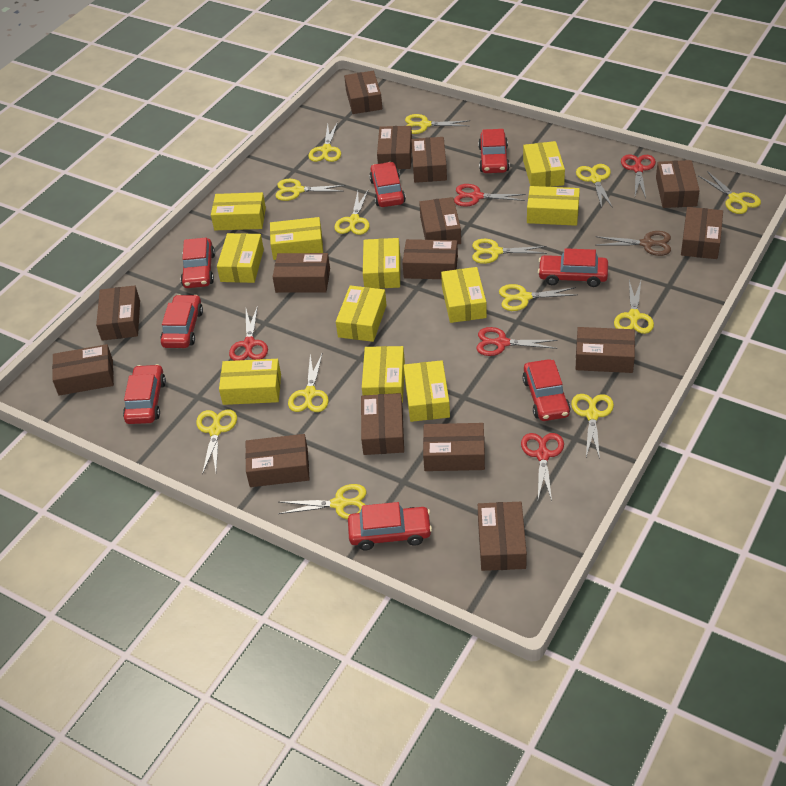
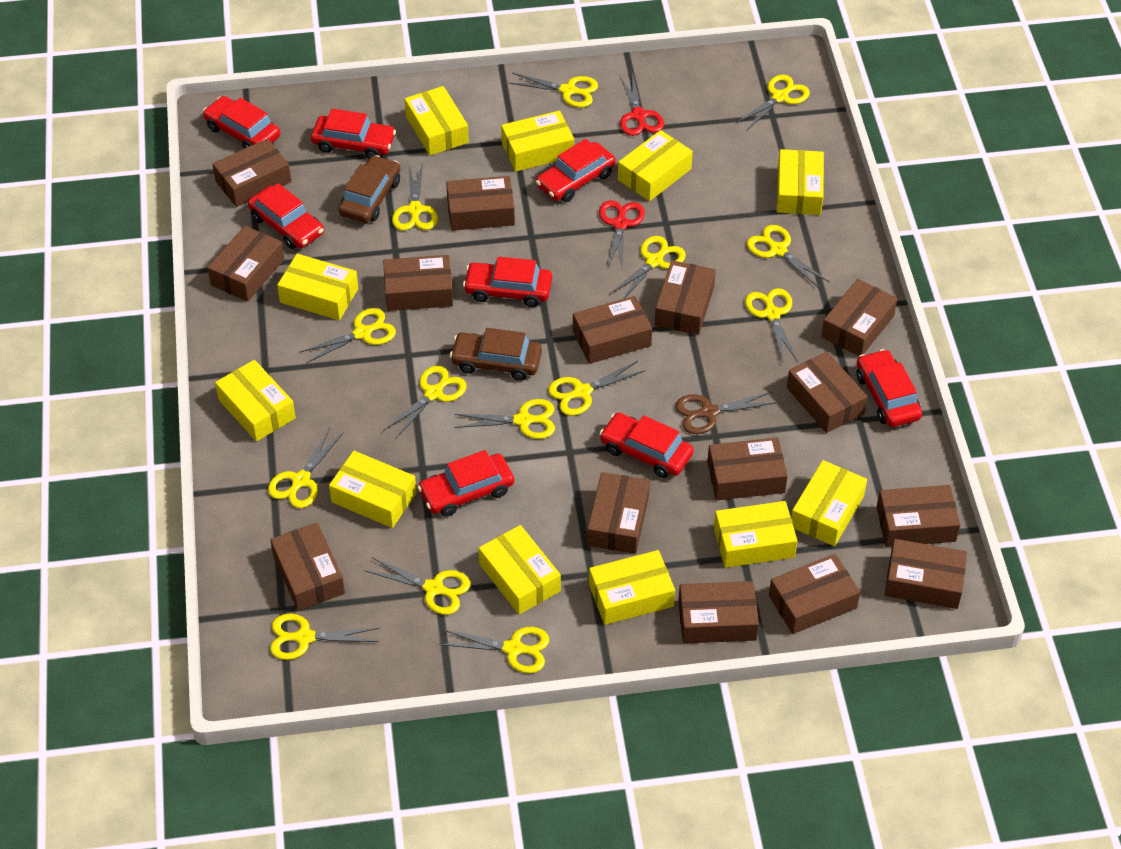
brown car: 0 -> 2
red scissors: 5 -> 2
yellow scissors: 13 -> 14

